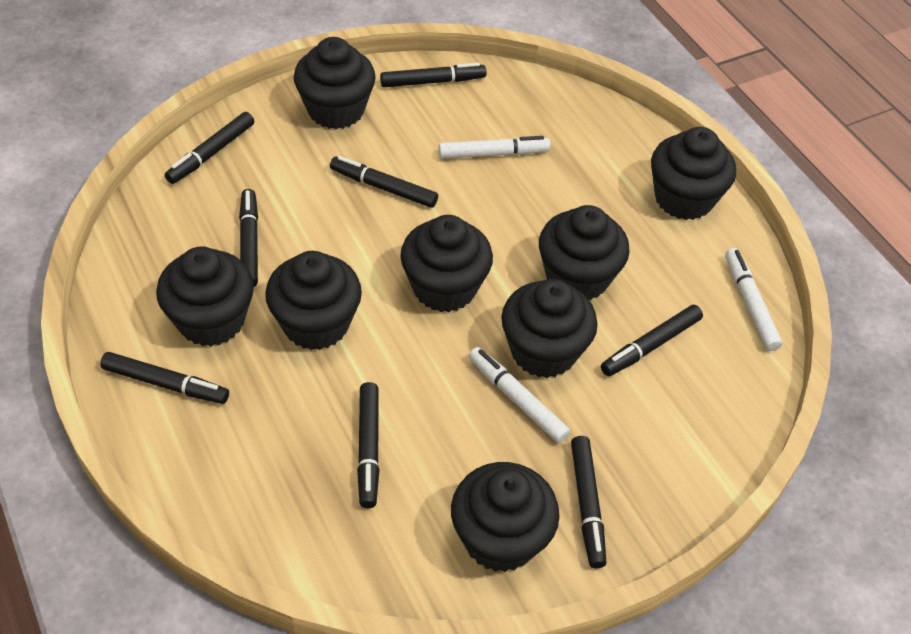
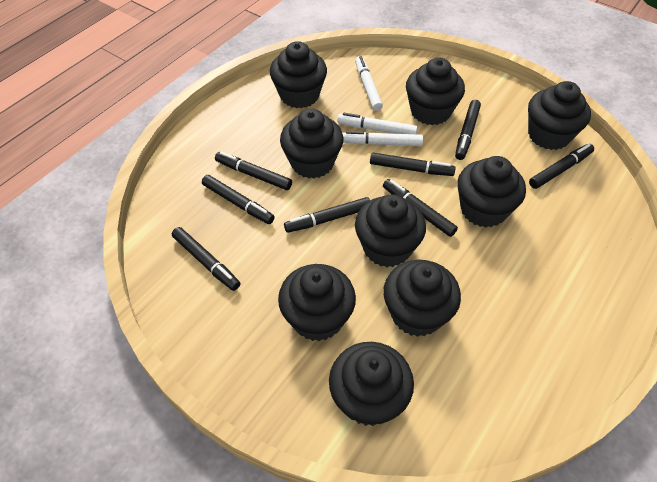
black cupcake: 8 -> 9

